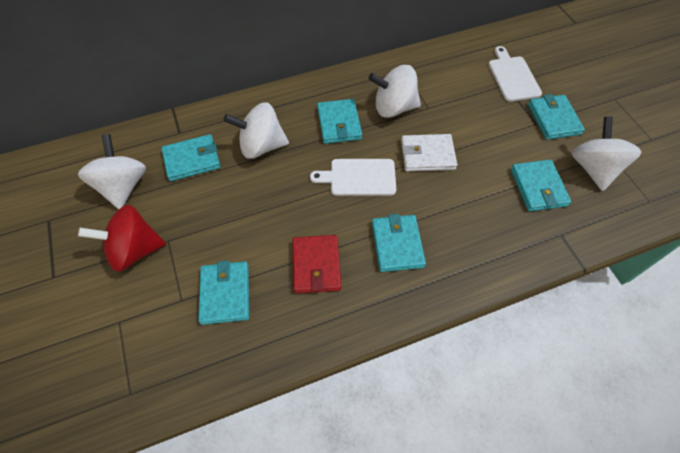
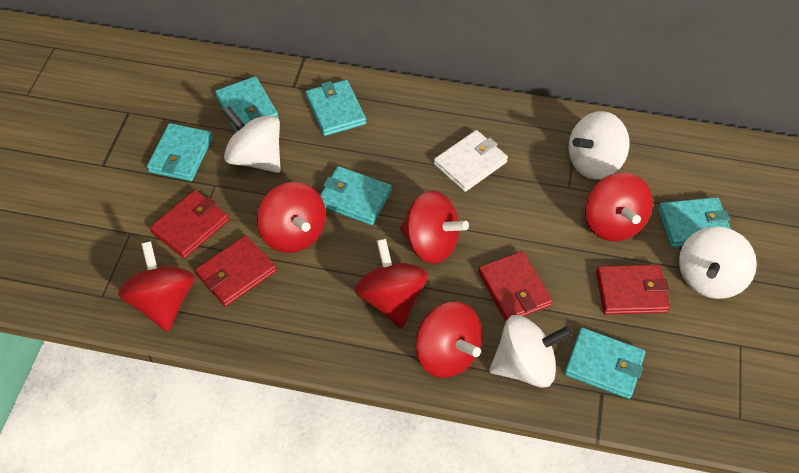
red spinning top: 1 -> 6
red wallet: 1 -> 4
white cutting board: 2 -> 0

